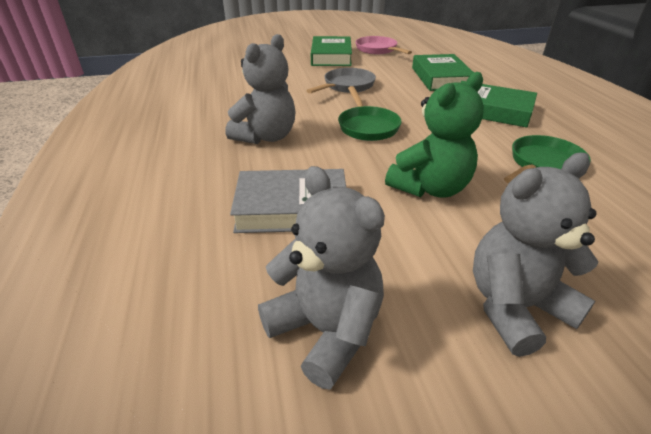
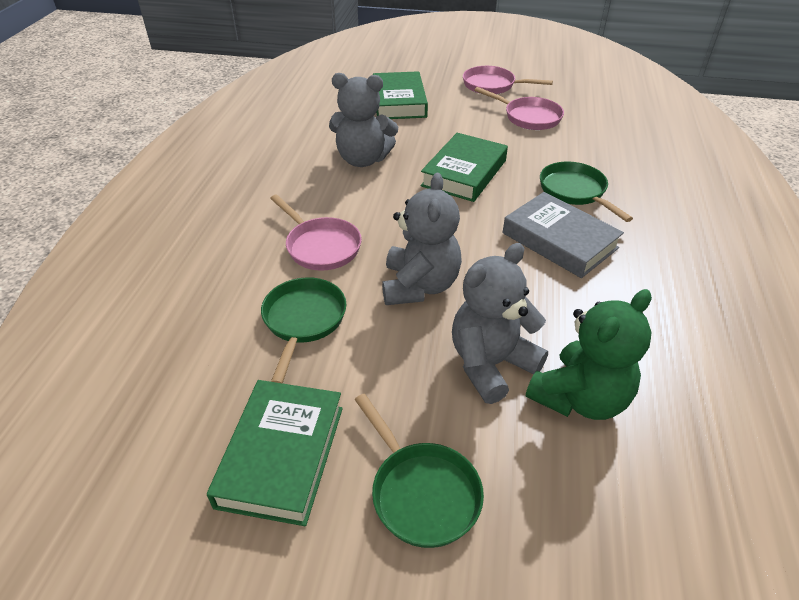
green pan: 2 -> 3
grey pan: 1 -> 0
pink pan: 1 -> 3

